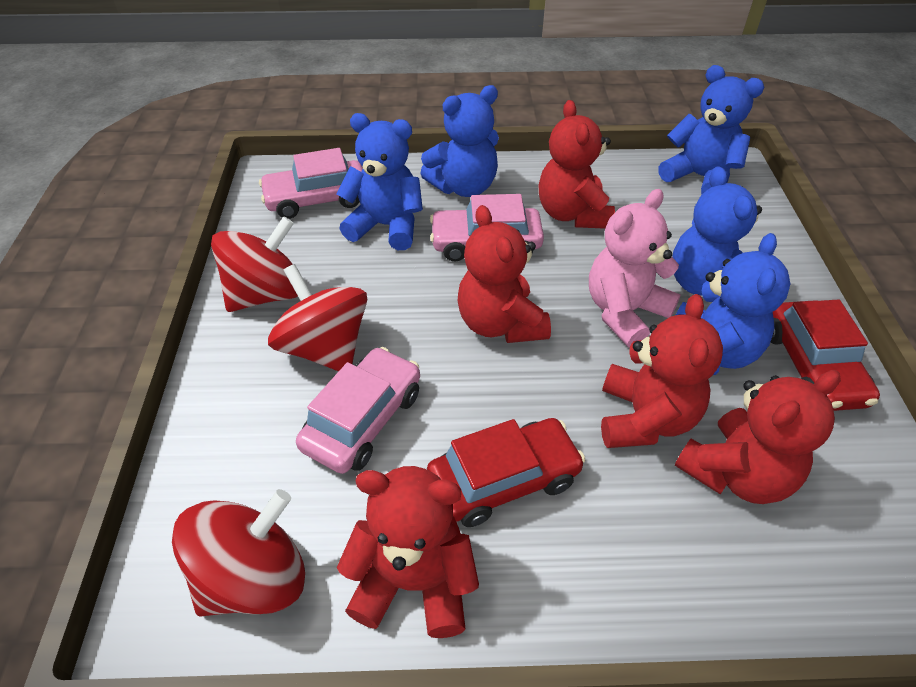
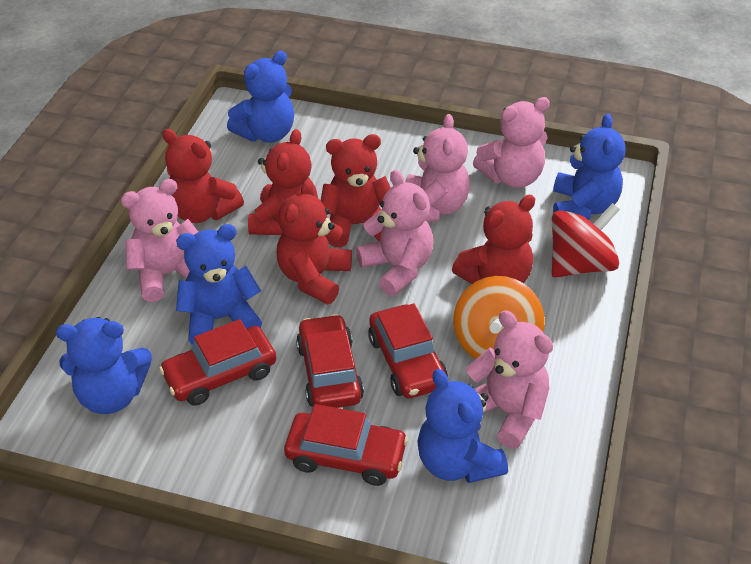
orange spinning top: 0 -> 1
pink car: 3 -> 0
pink teddy bear: 1 -> 5
red car: 2 -> 4
red spinning top: 3 -> 1

